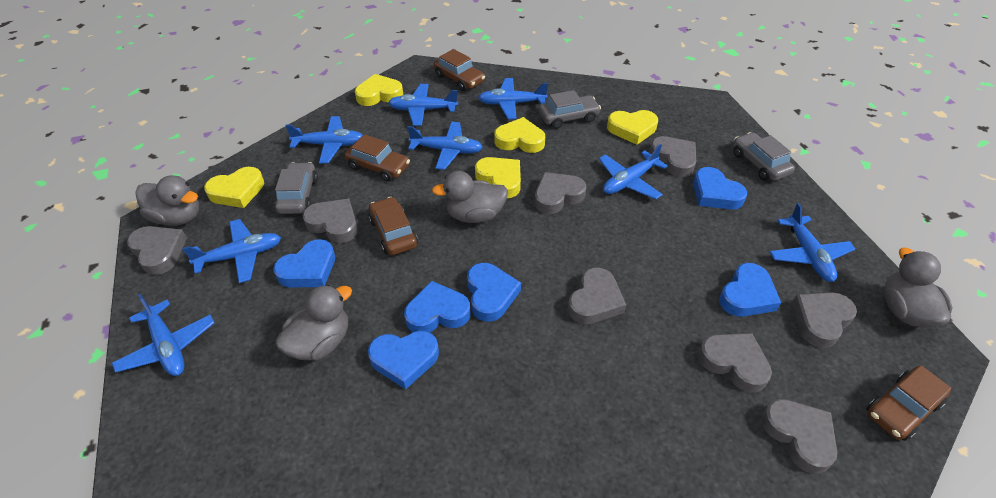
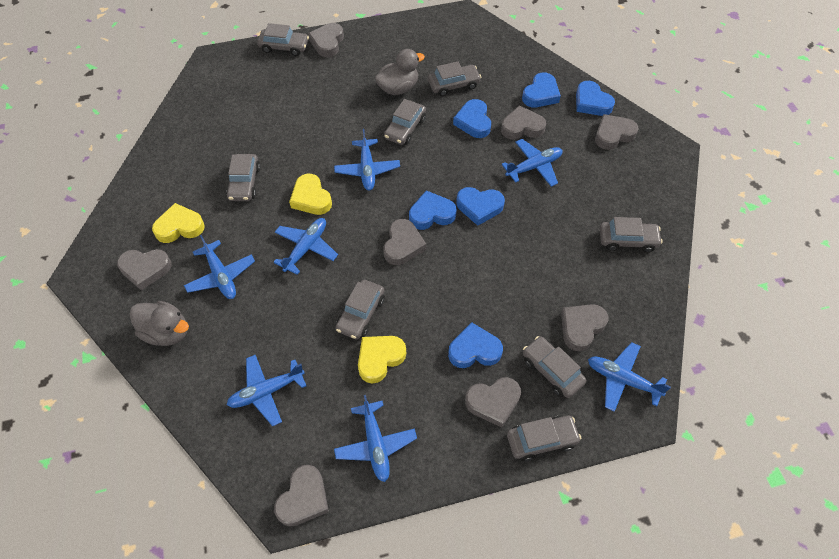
blue plane: 8 -> 7
brown car: 4 -> 0
grey car: 3 -> 8
grey duck: 4 -> 2
yellow heart: 5 -> 3

